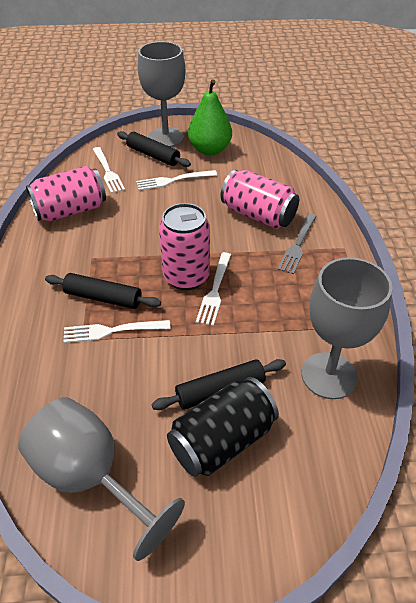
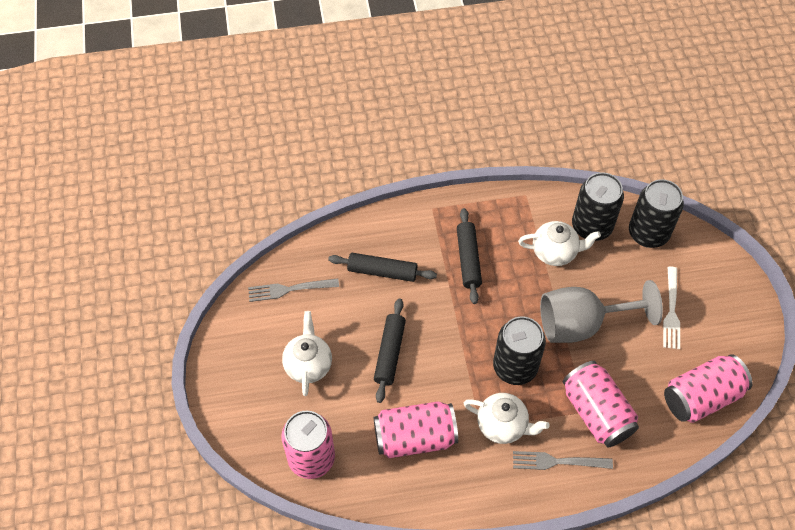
black can: 1 -> 3
green pear: 1 -> 0
grey fork: 1 -> 2
grey goblet: 3 -> 1
pink can: 3 -> 4
white fork: 4 -> 1
white teapot: 0 -> 3

